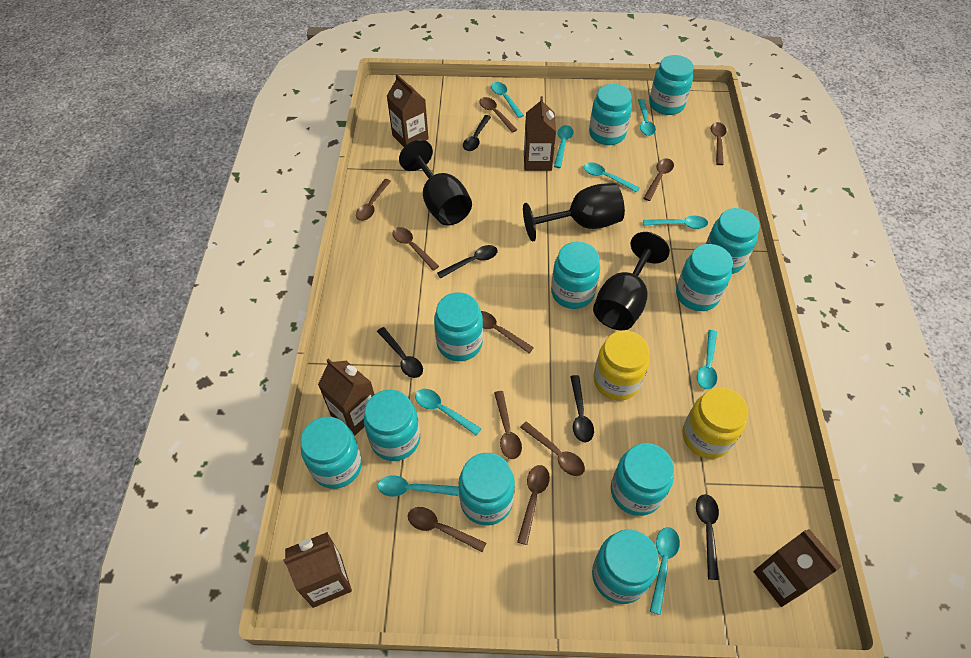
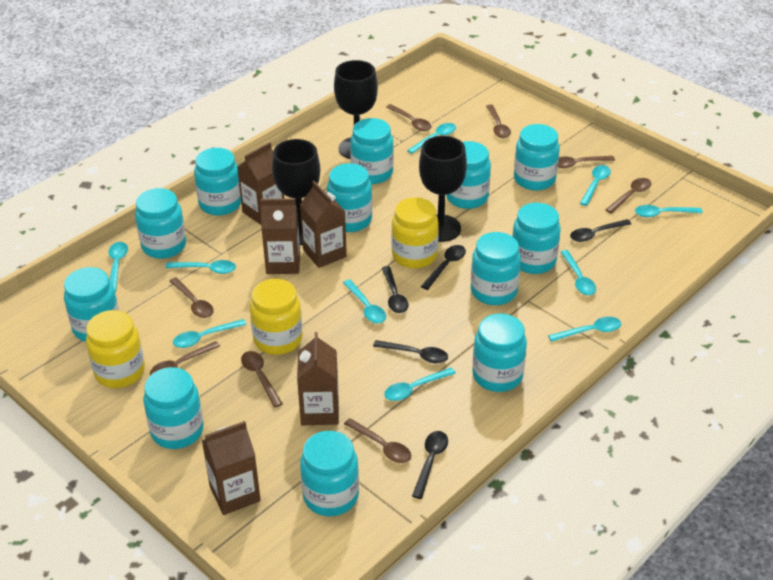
brown spoon: 10 -> 8
turquoise jar: 11 -> 12
turquoise spoon: 9 -> 10
yellow jar: 2 -> 3

